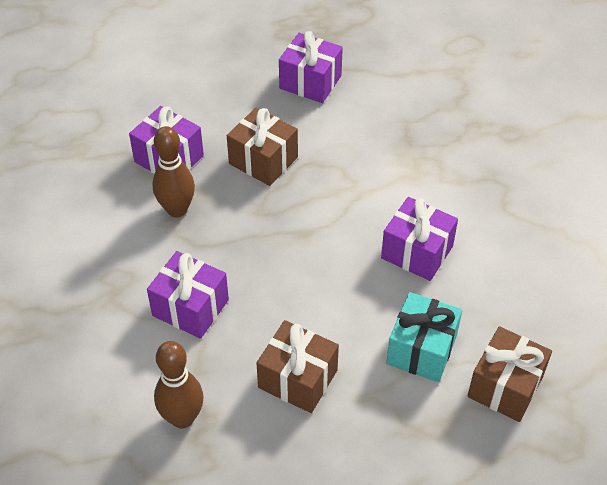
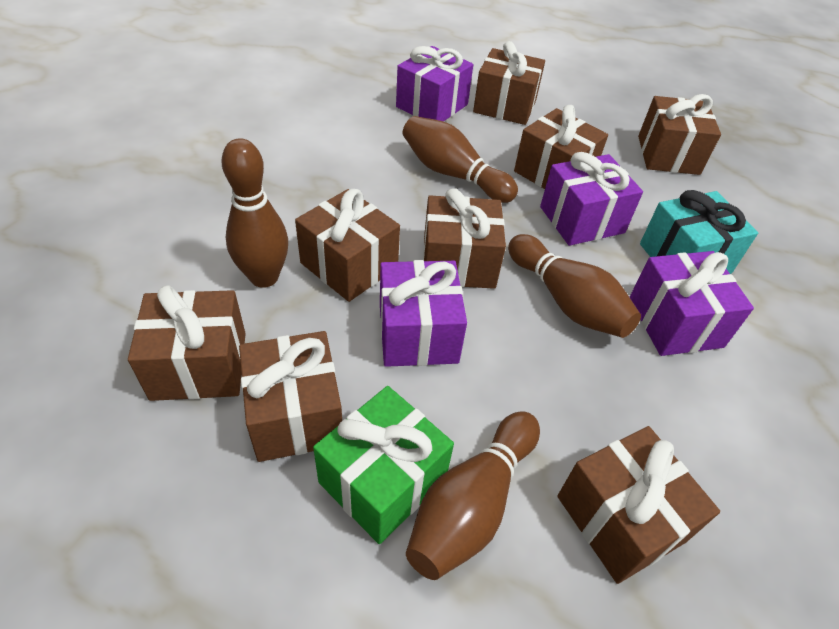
brown bowling pin: 2 -> 4
brown gift: 3 -> 8
green gift: 0 -> 1

